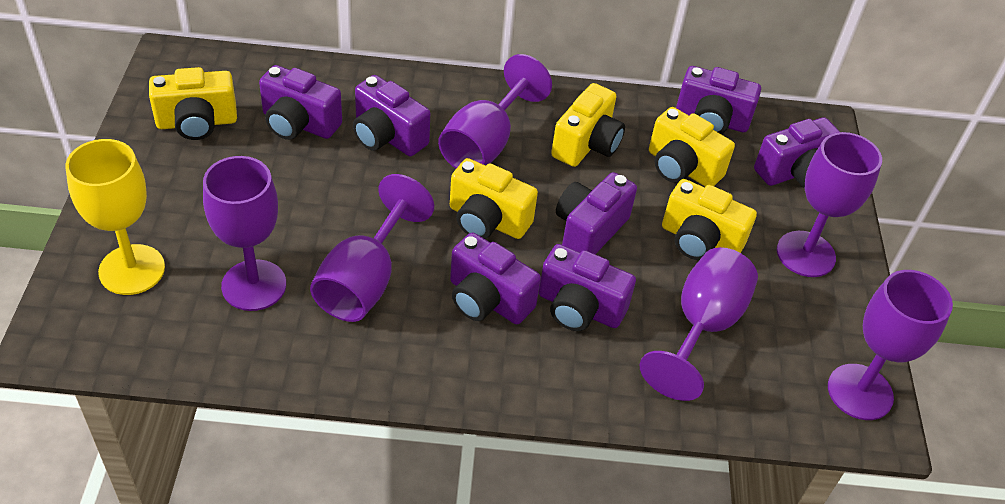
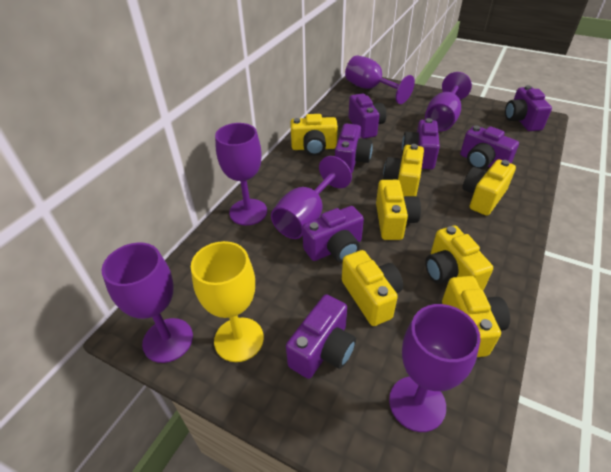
yellow camera: 5 -> 7

